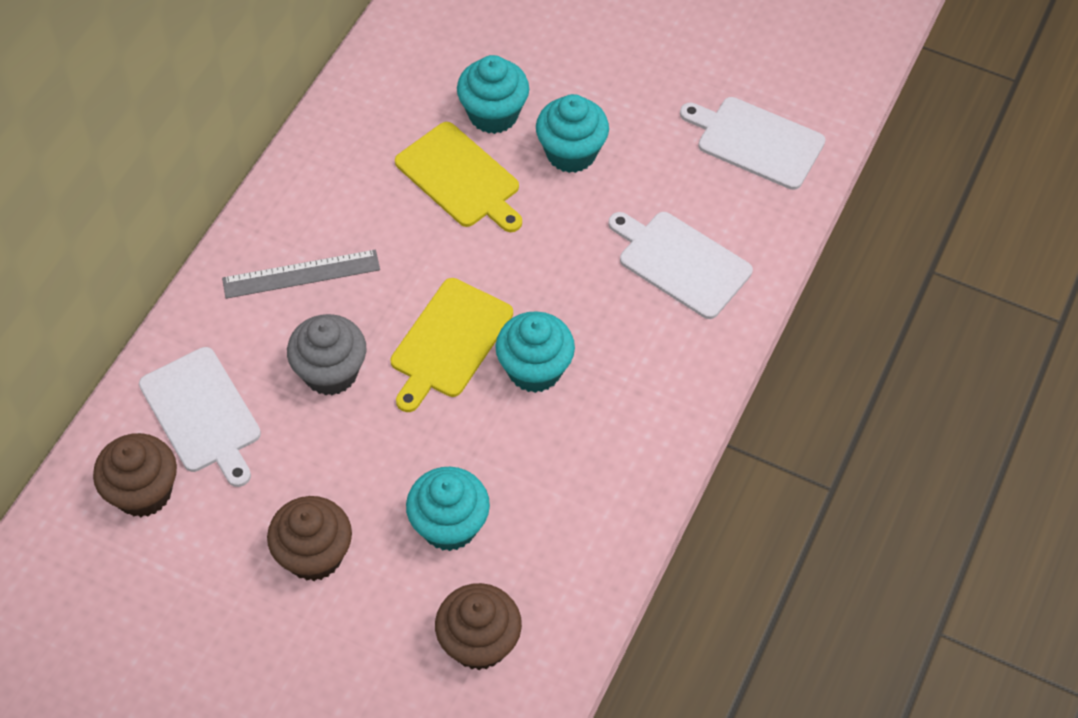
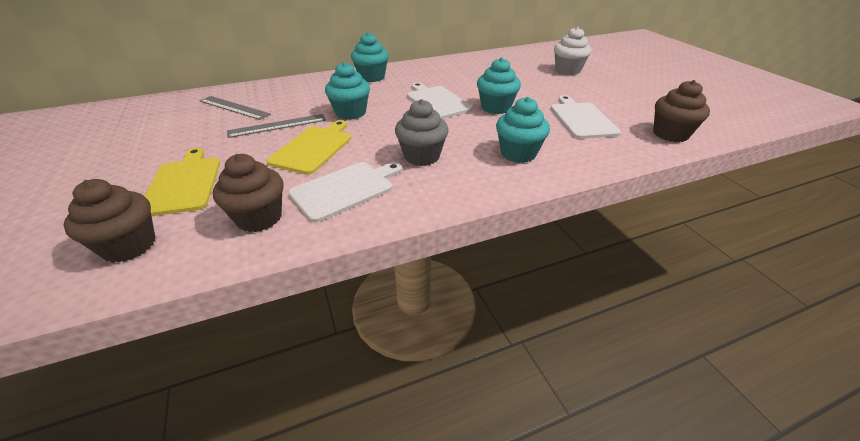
grey ruler: 1 -> 2
white cupcake: 0 -> 1

